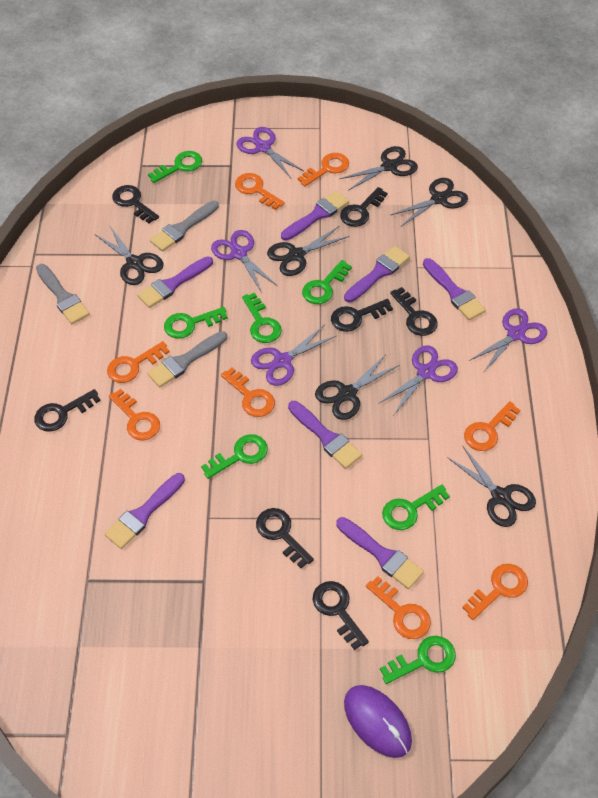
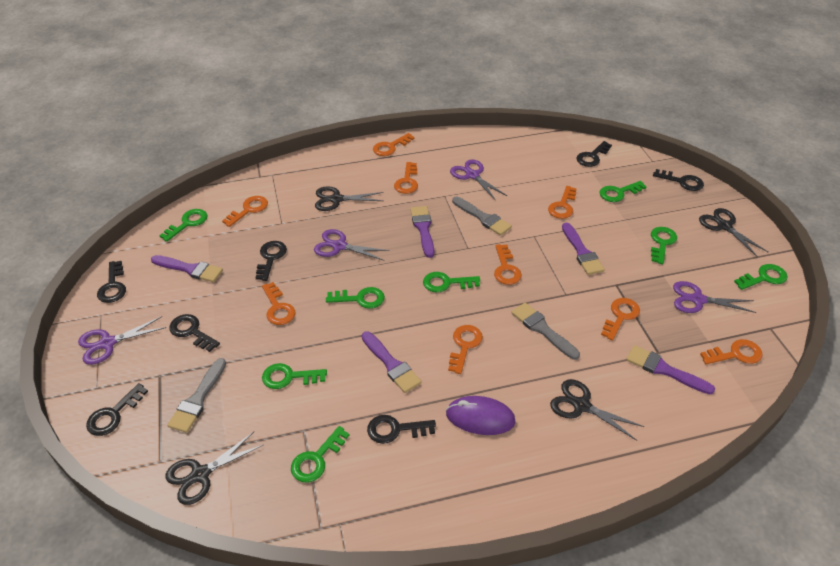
black scissors: 6 -> 4
green key: 7 -> 8
orange key: 8 -> 9
purple brush: 7 -> 5
purple scissors: 5 -> 4

